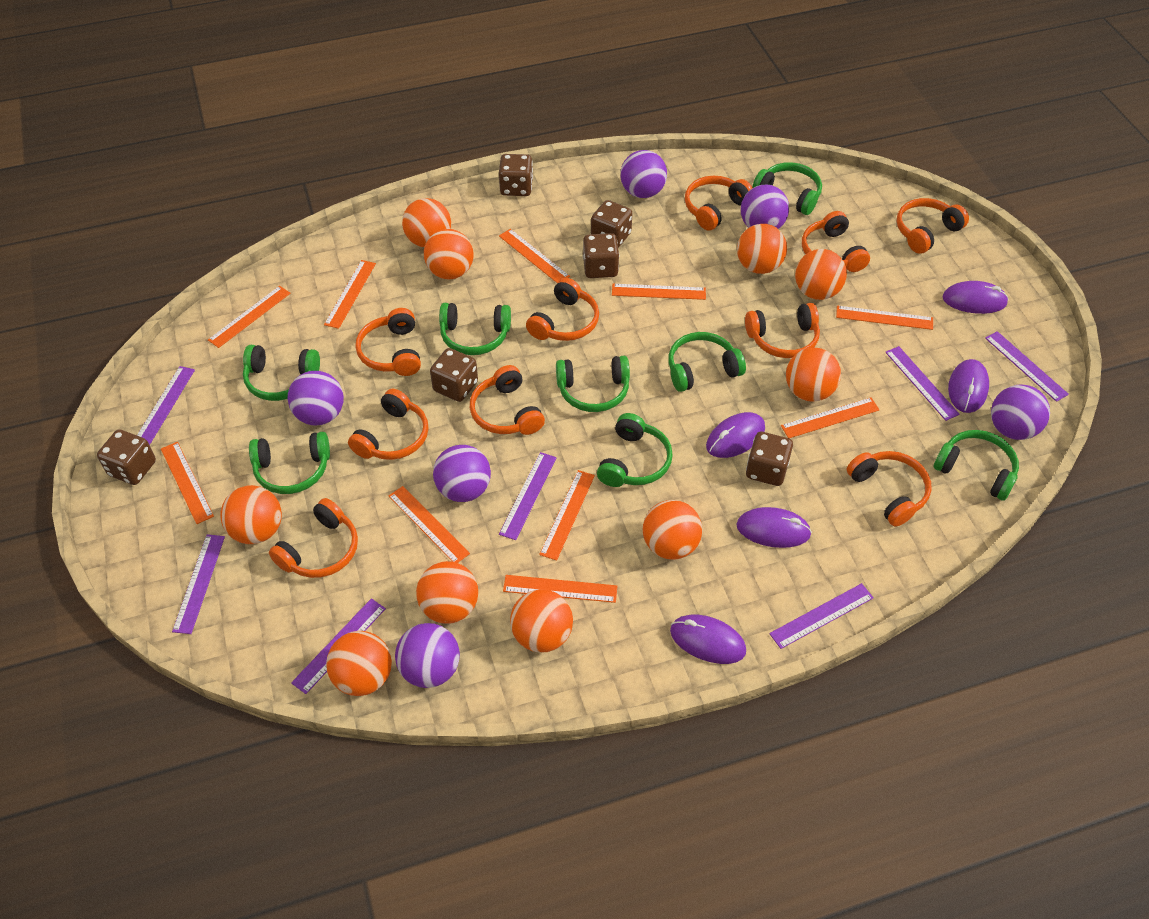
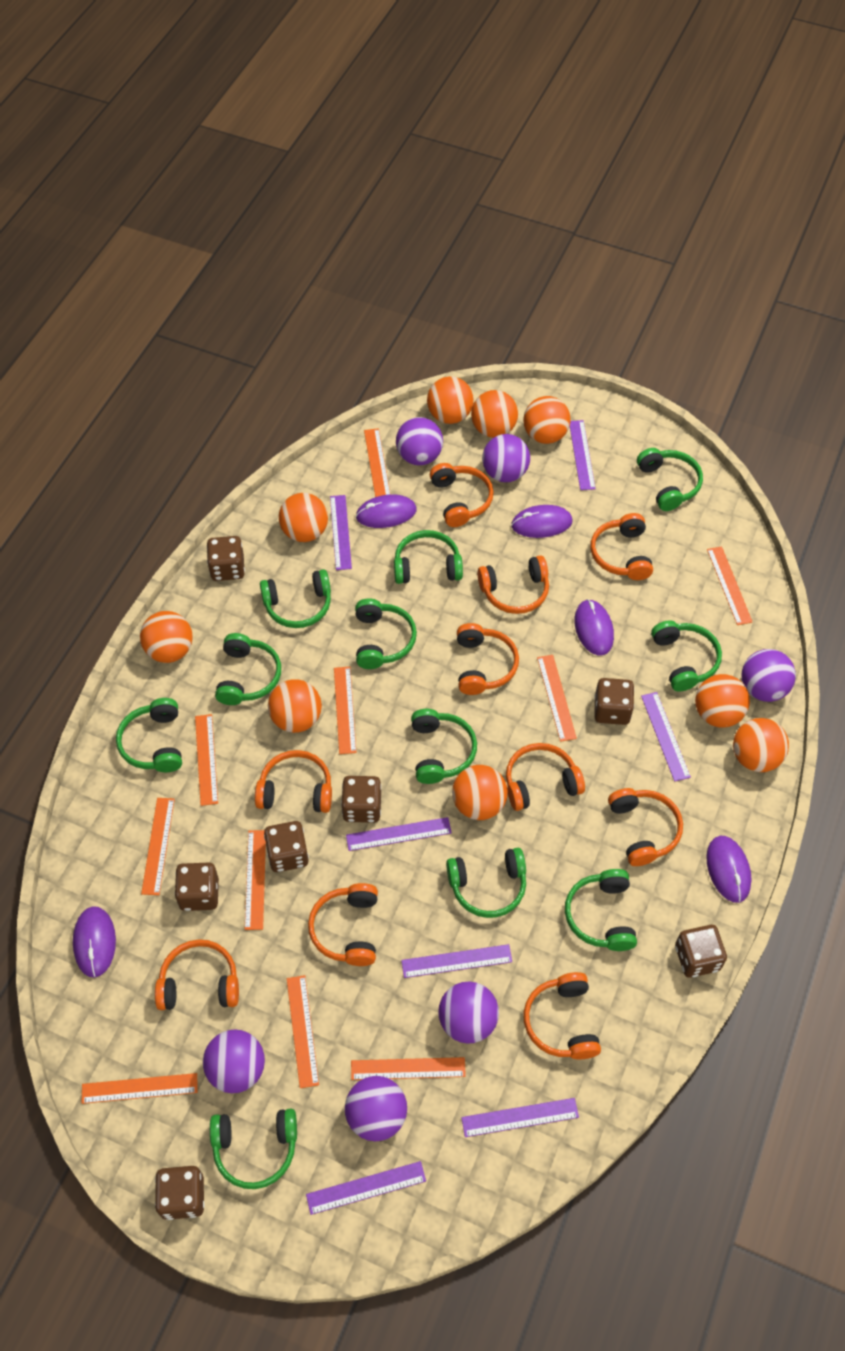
brown dice: 6 -> 7
green headphones: 8 -> 11
orange ball: 10 -> 9

